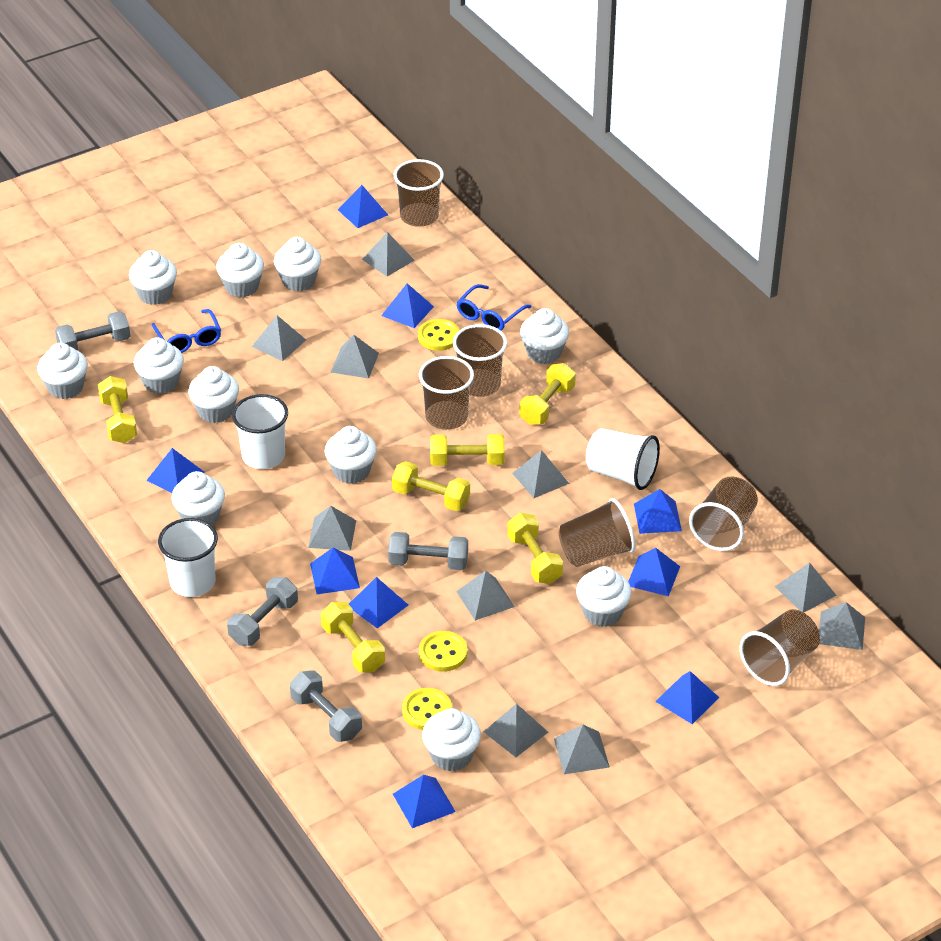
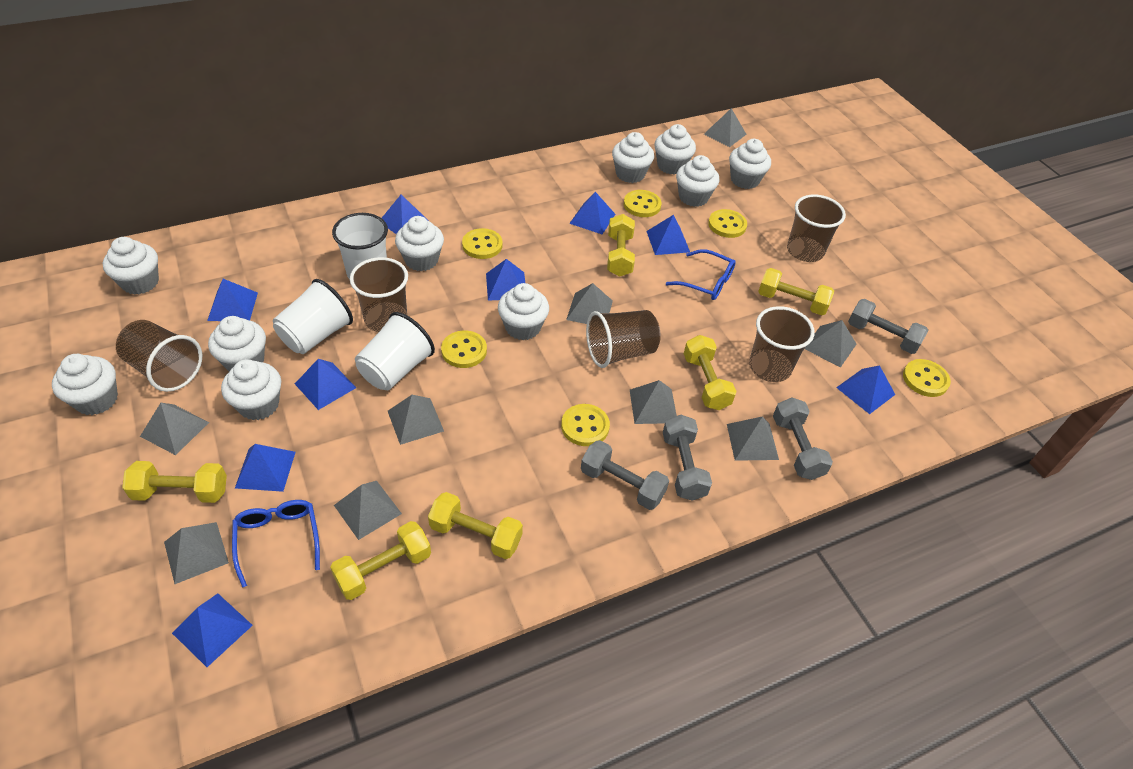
brown cup: 6 -> 5
grey pyramid: 10 -> 9
white cupcake: 11 -> 10
yellow button: 3 -> 6

